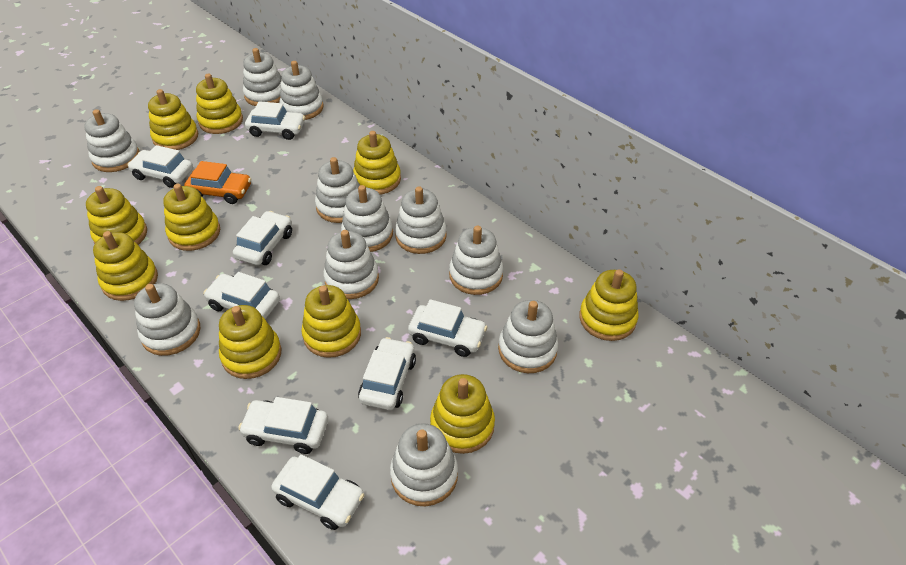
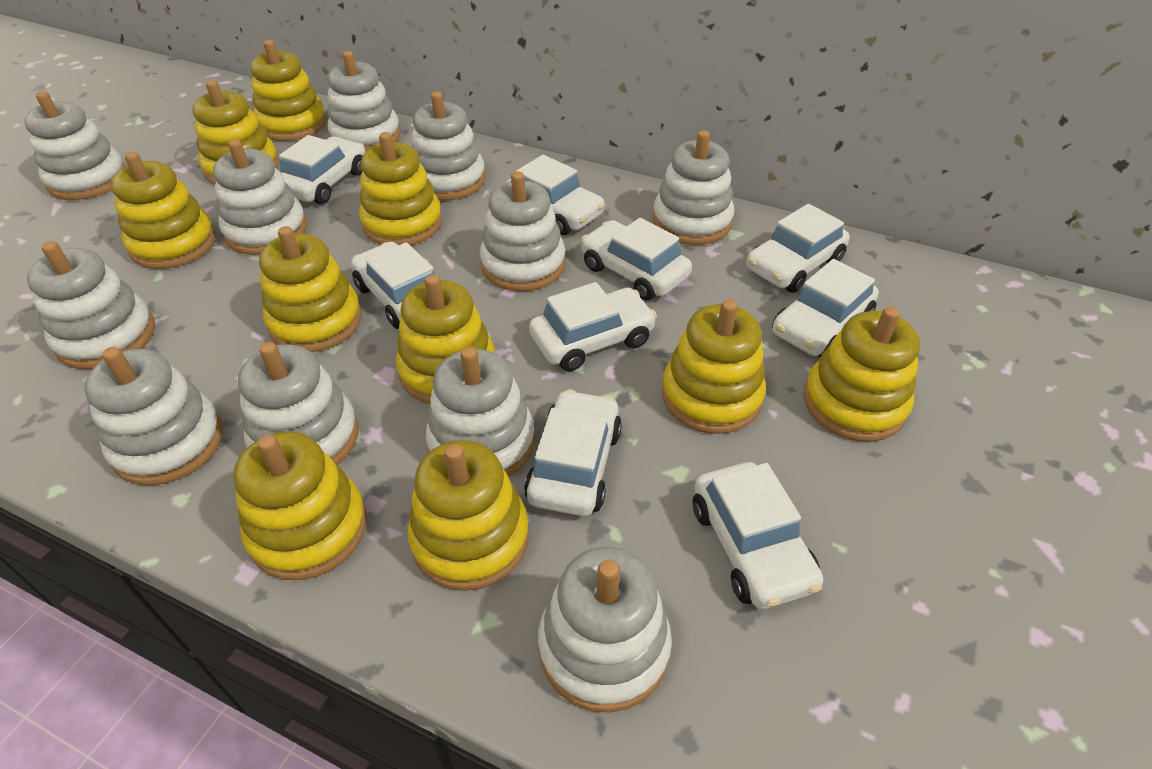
orange car: 1 -> 0
white car: 8 -> 9

